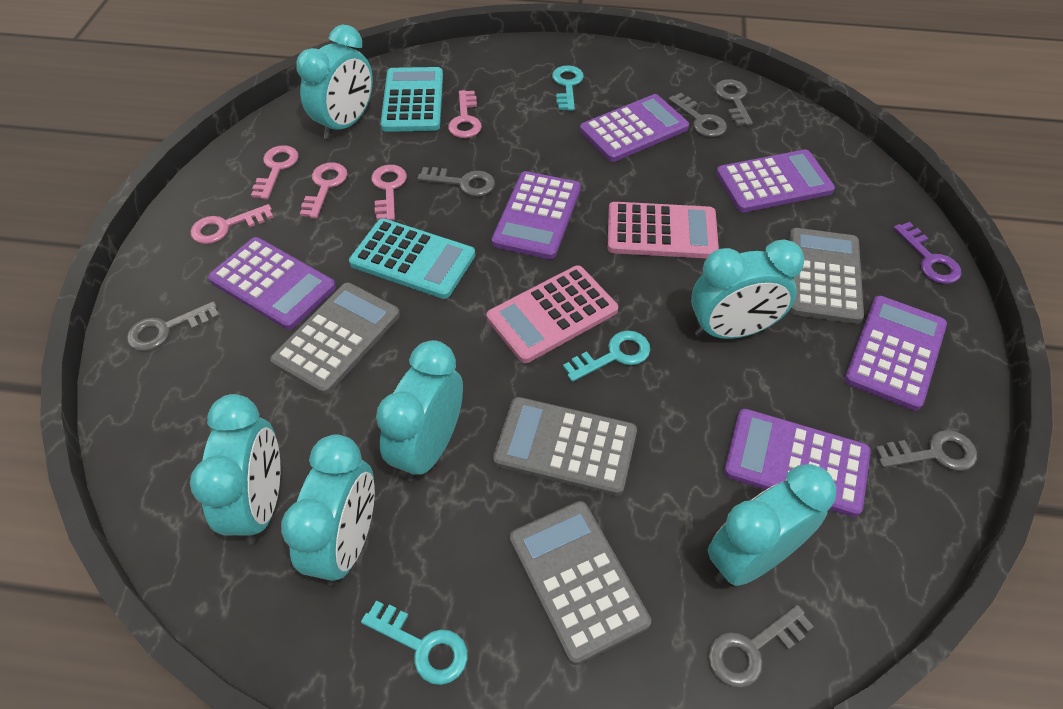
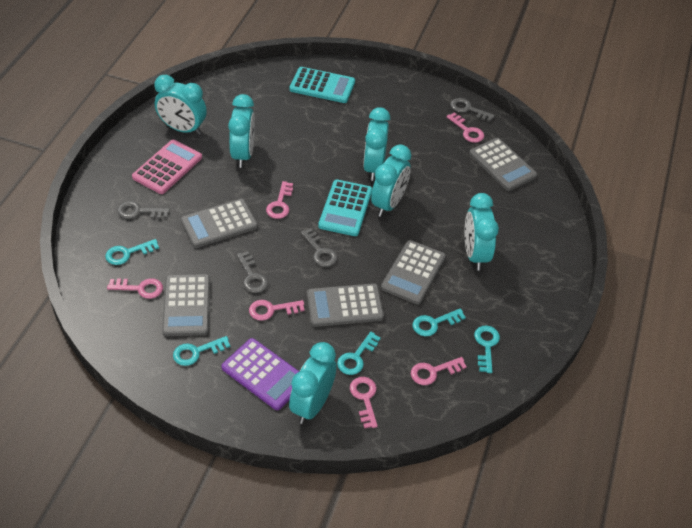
grey calculator: 4 -> 5
grey key: 6 -> 4
pink calculator: 2 -> 1
pink key: 5 -> 6
purple calculator: 6 -> 1
purple key: 1 -> 0
turquoise key: 3 -> 5

